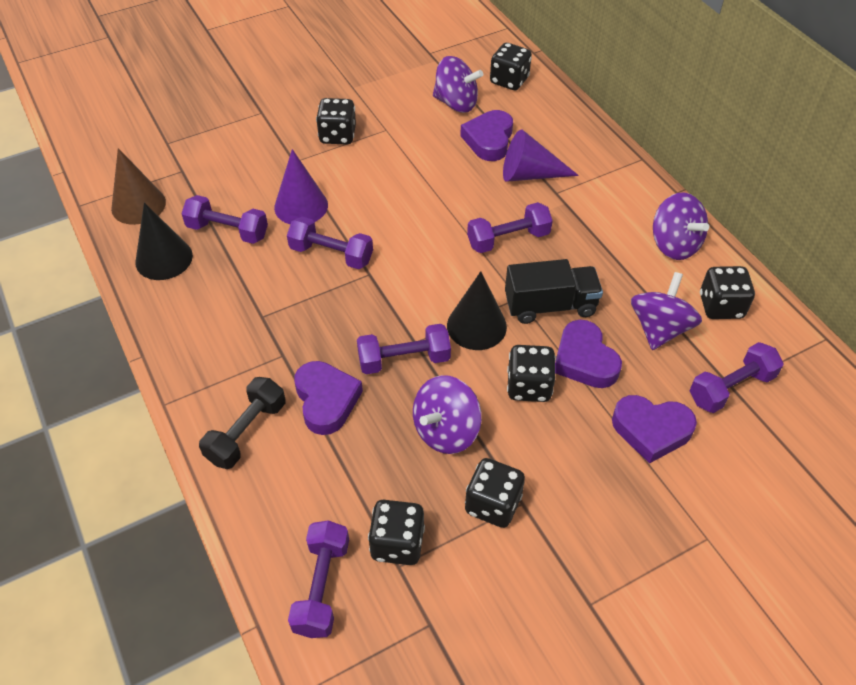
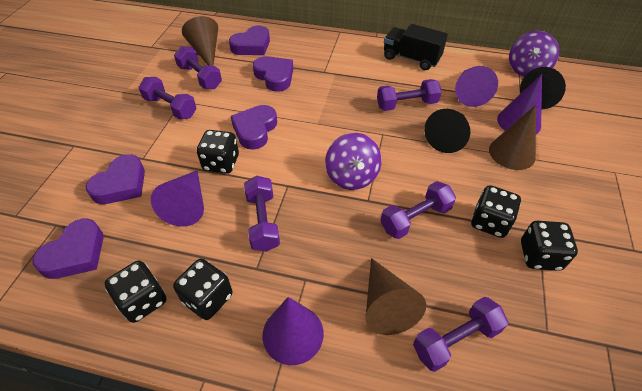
black dice: 6 -> 5
black dumbbell: 1 -> 0
brown cone: 1 -> 3
purple cone: 2 -> 4
purple heart: 4 -> 5
purple spinning top: 4 -> 2

